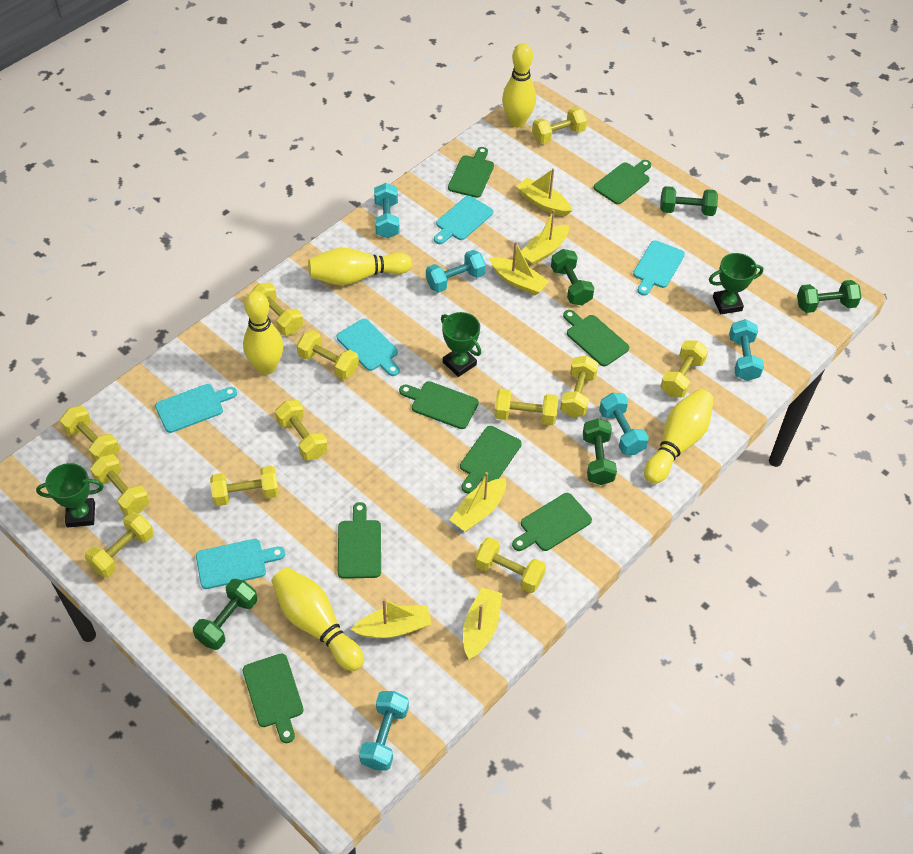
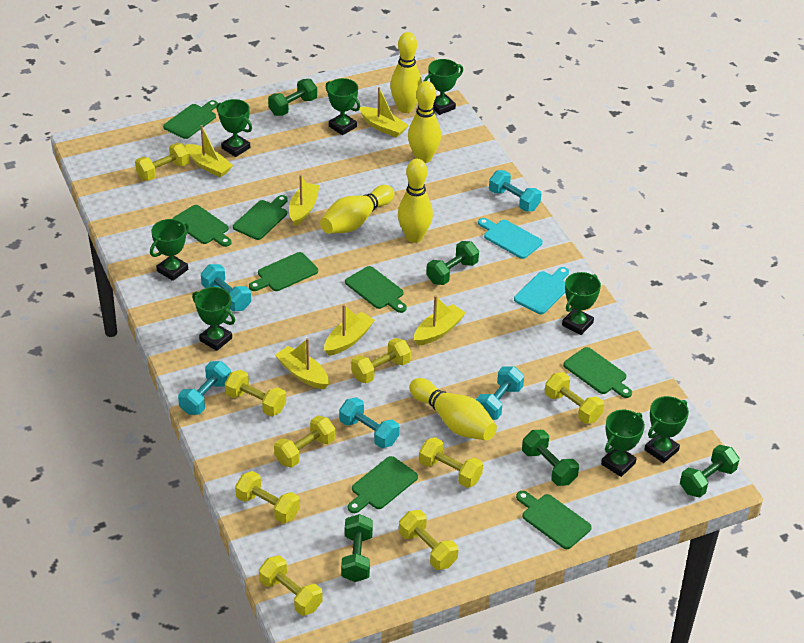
green trophy: 3 -> 8
turquoise cutting board: 5 -> 2
yellow dumbbell: 12 -> 9

